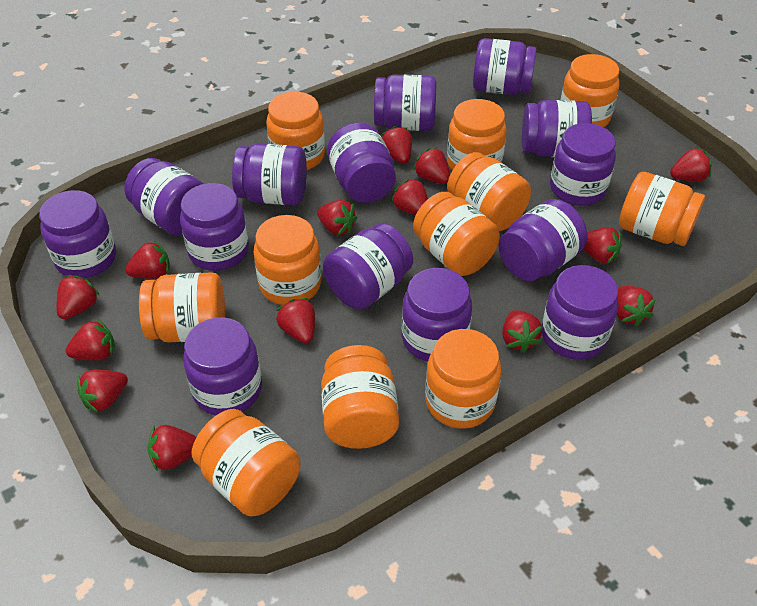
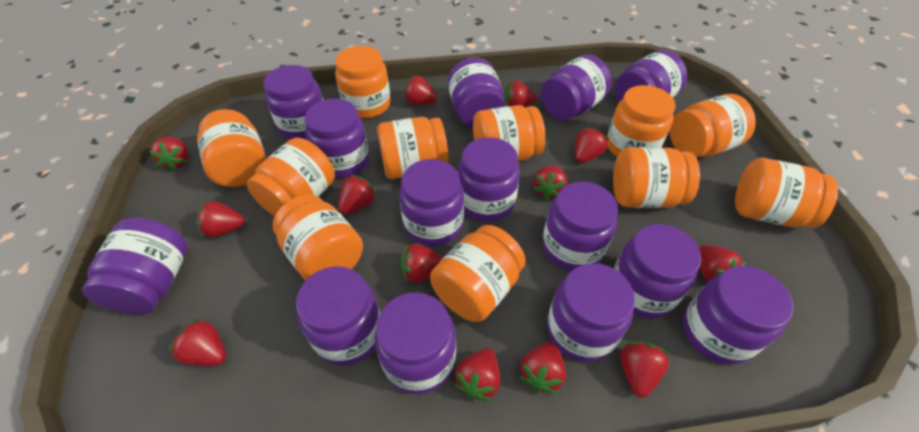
red strawberry: 14 -> 13

